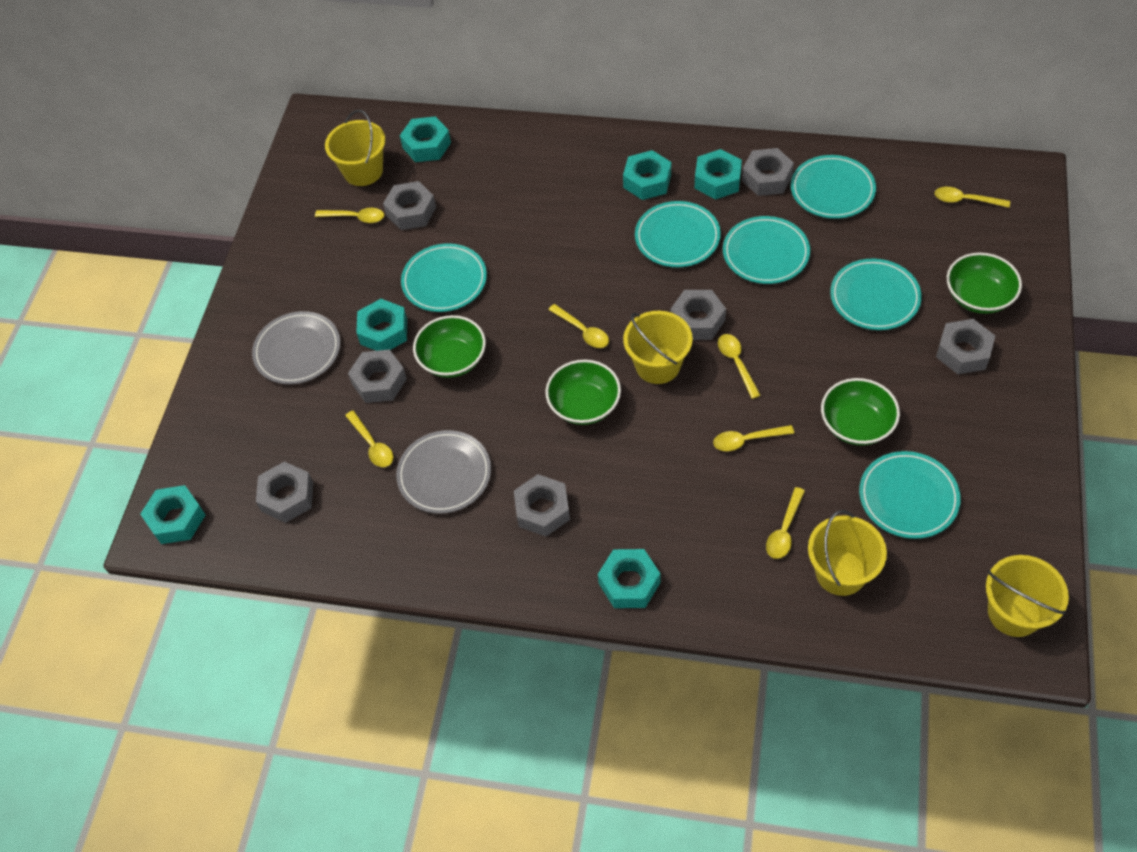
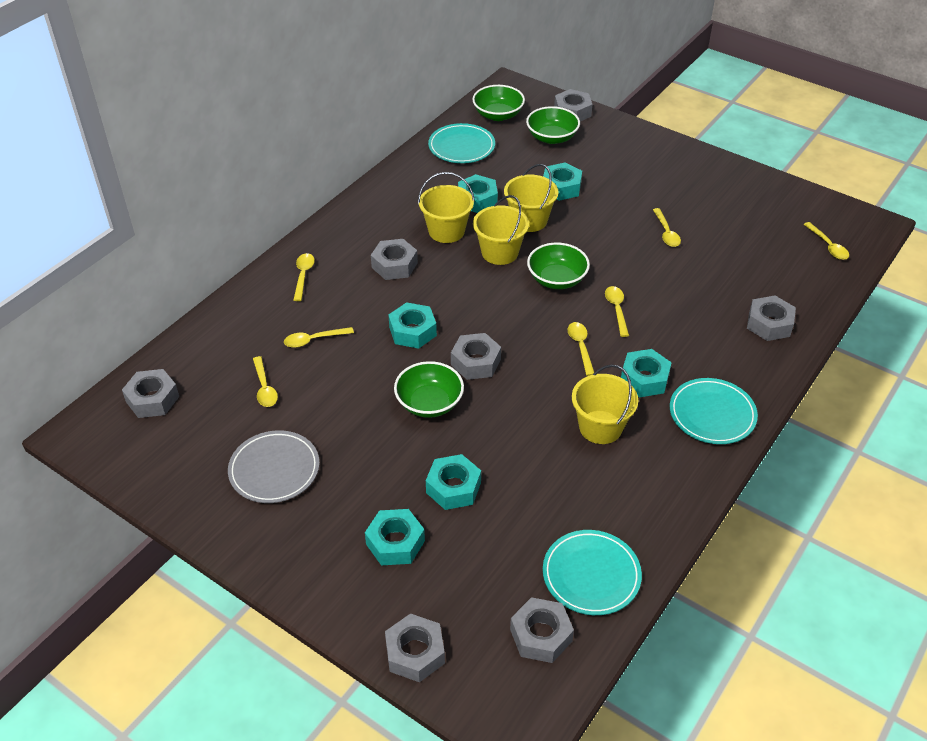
grey plate: 2 -> 1
turquoise plate: 6 -> 3

